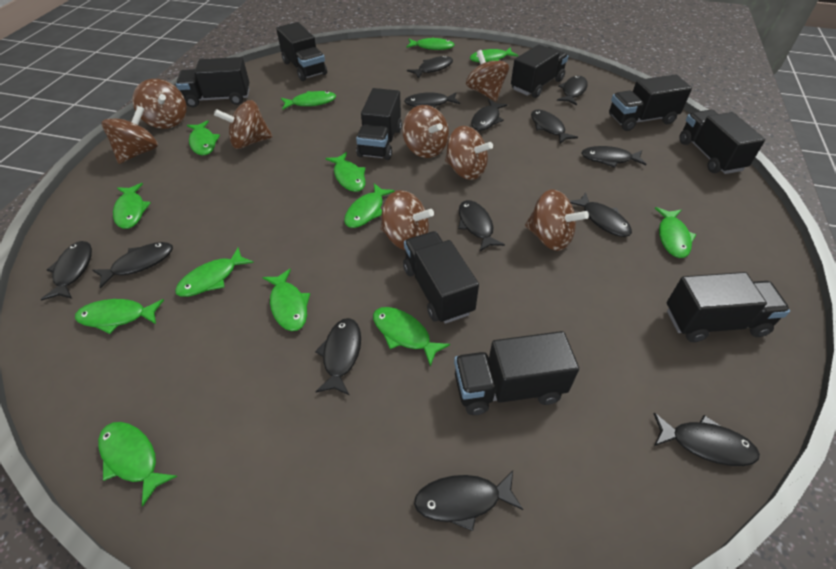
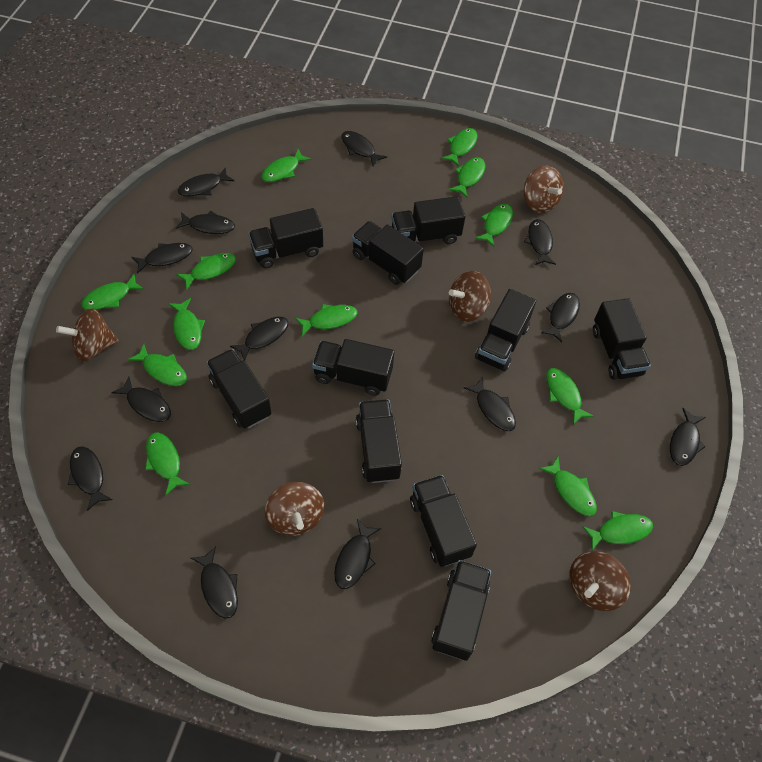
black truck: 9 -> 10
brown spinning top: 8 -> 5

